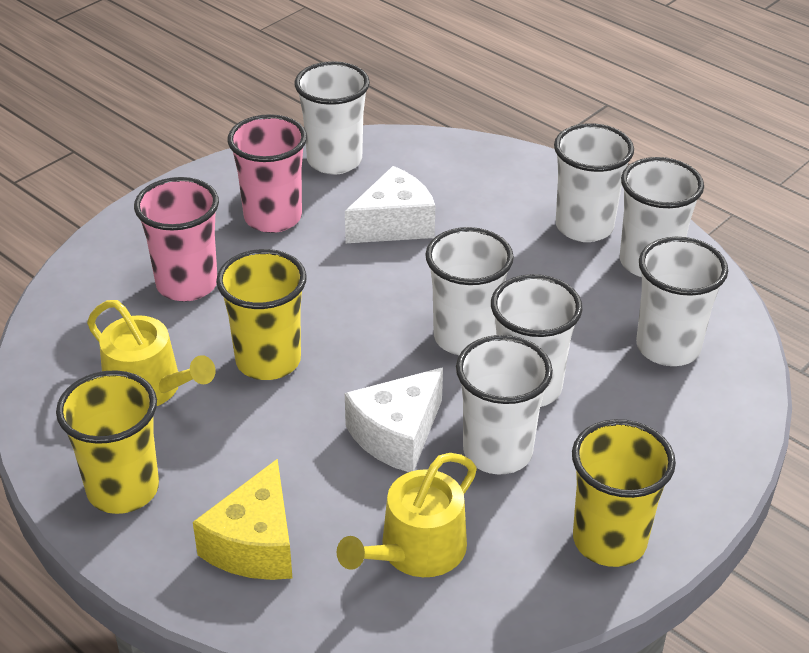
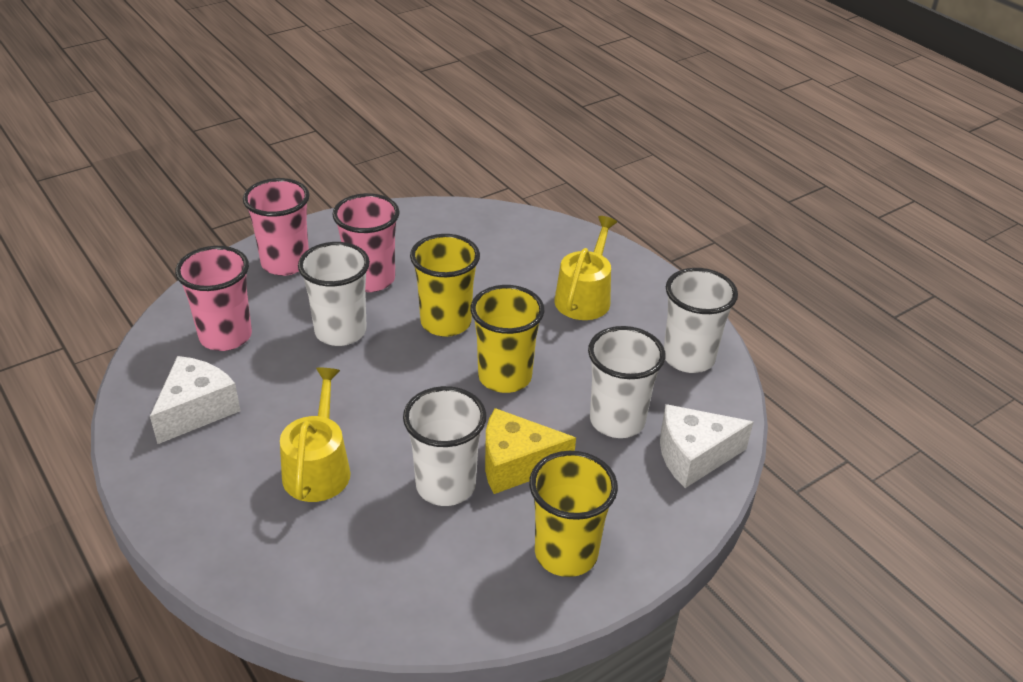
pink cup: 2 -> 3
white cup: 7 -> 4

